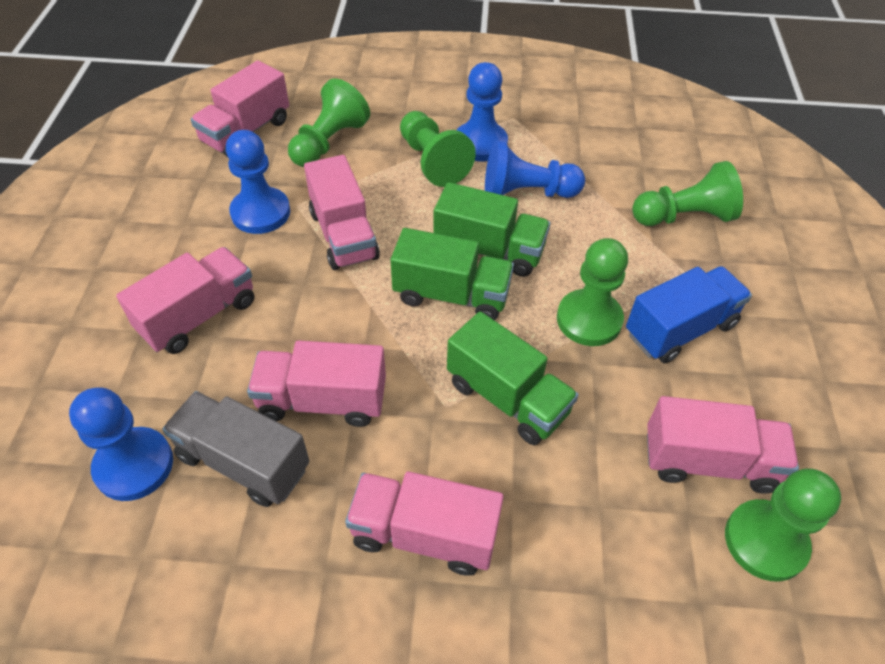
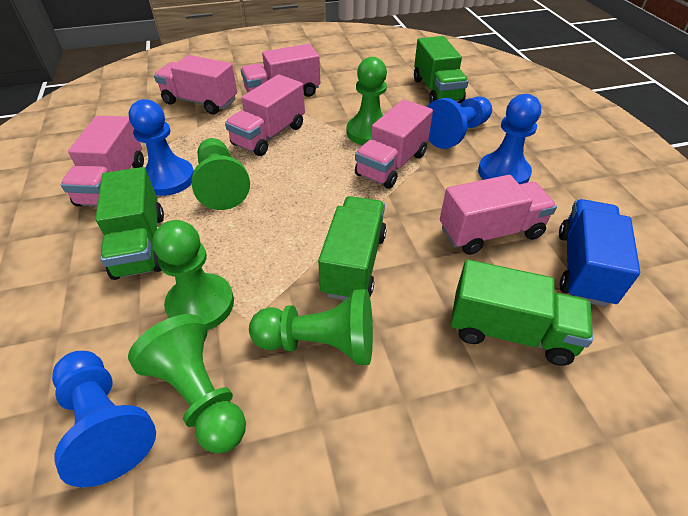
green truck: 3 -> 4
grey truck: 1 -> 0

